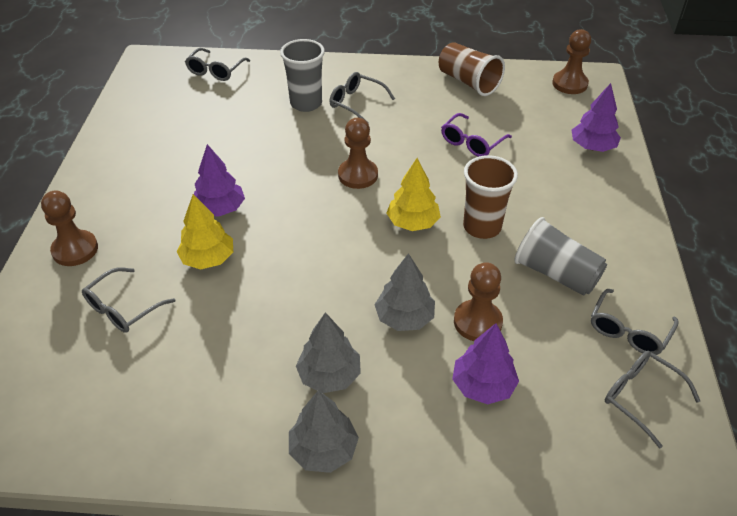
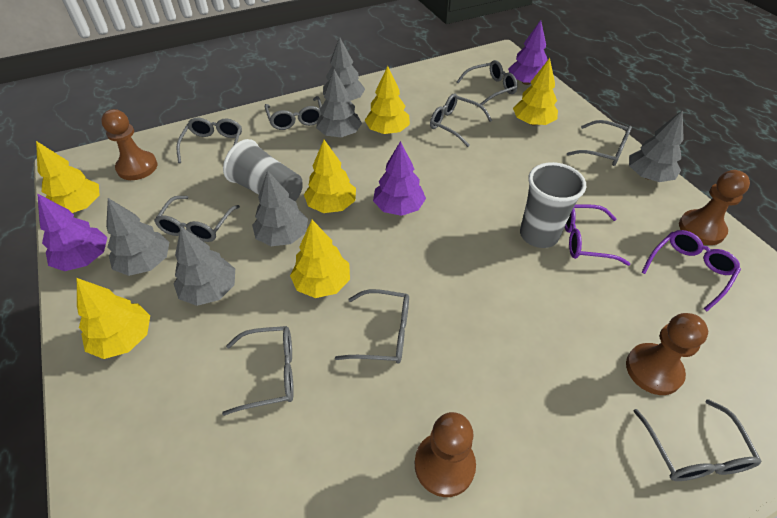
brown cup: 2 -> 0
grey glasses: 5 -> 9
grey tree: 3 -> 6
purple glasses: 1 -> 2
yellow tree: 2 -> 6

